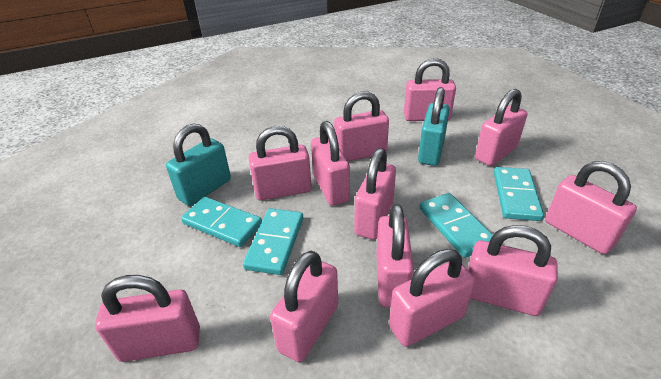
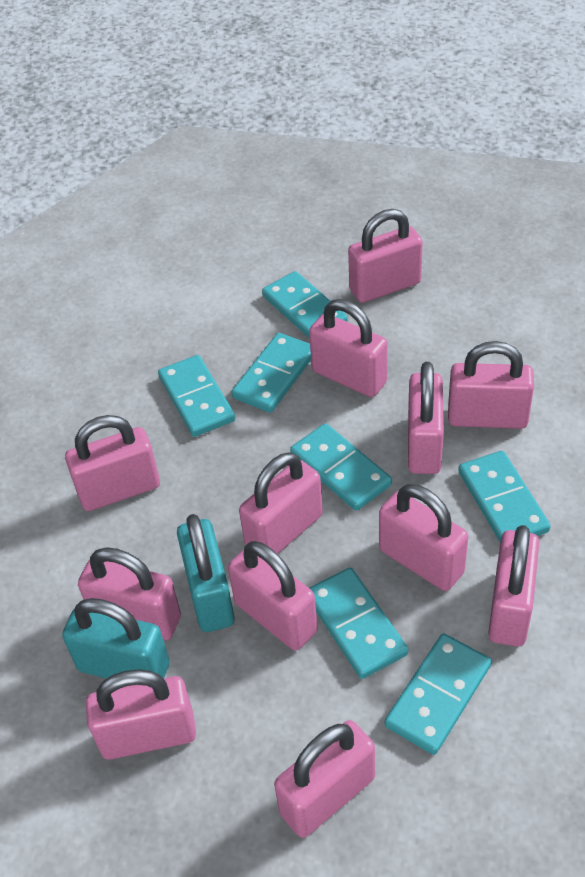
turquoise domino: 4 -> 7

